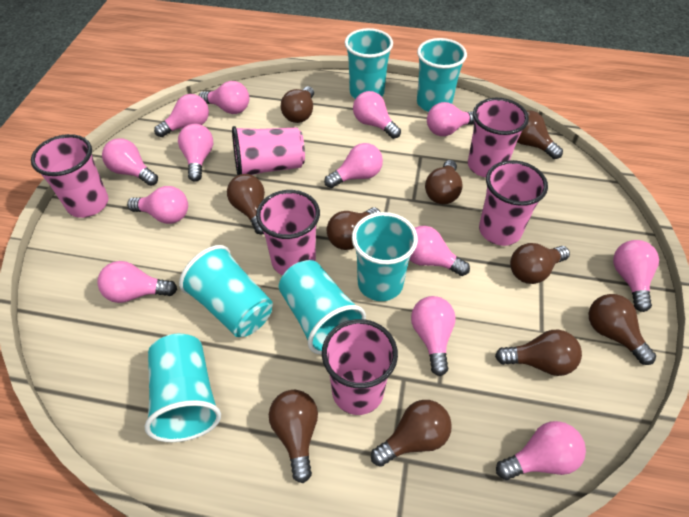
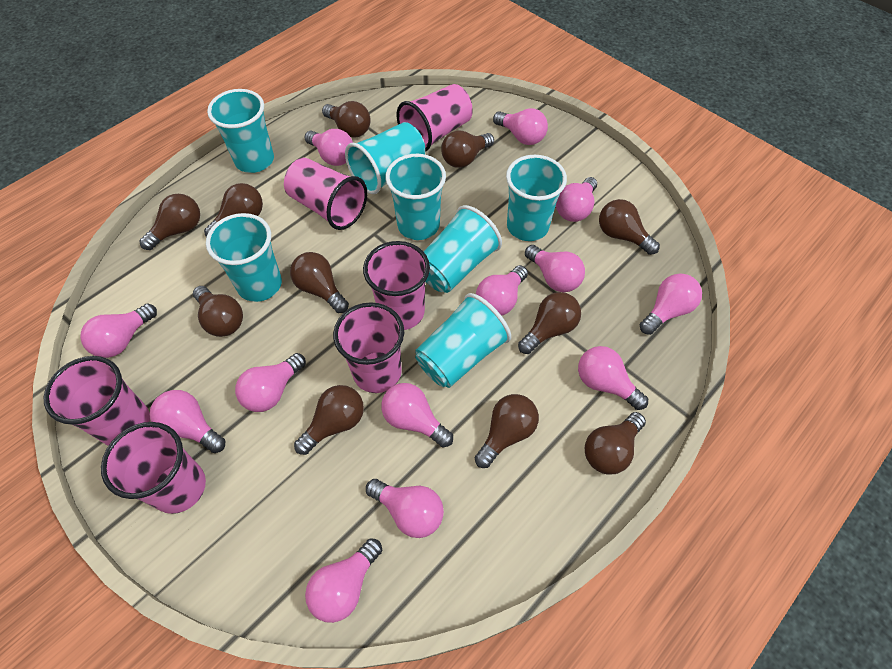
brown light bulb: 10 -> 11
turquoise cup: 6 -> 7

